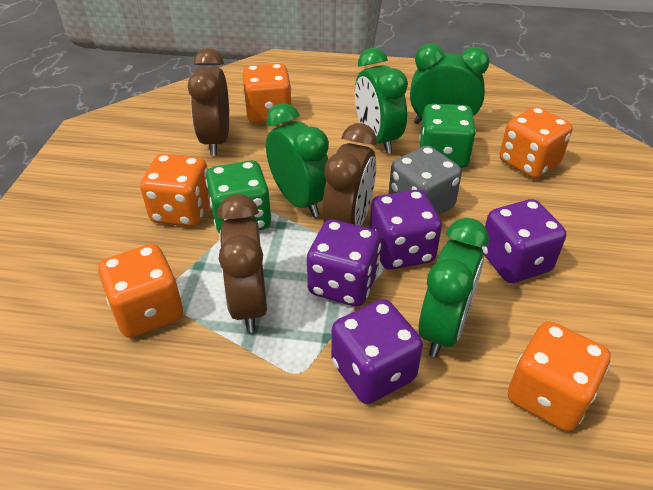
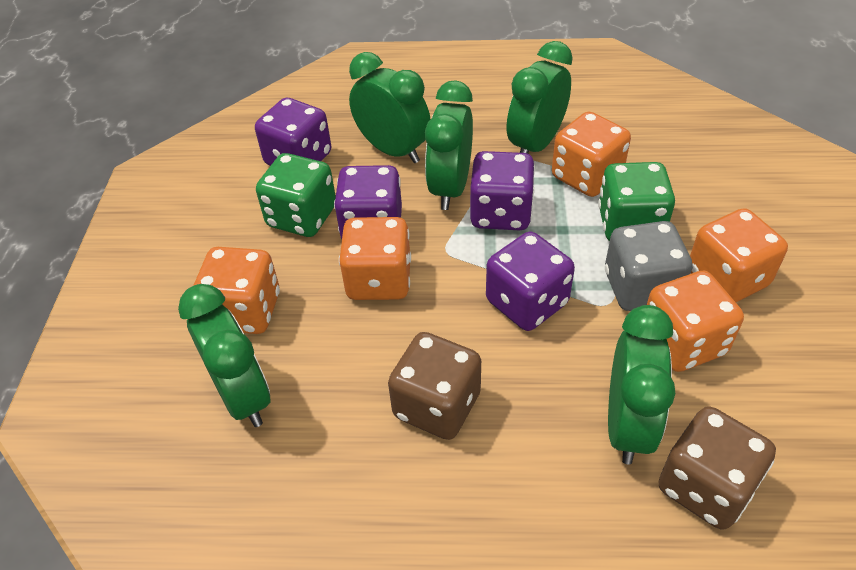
brown clock: 3 -> 0
brown dice: 0 -> 2
green clock: 4 -> 5

